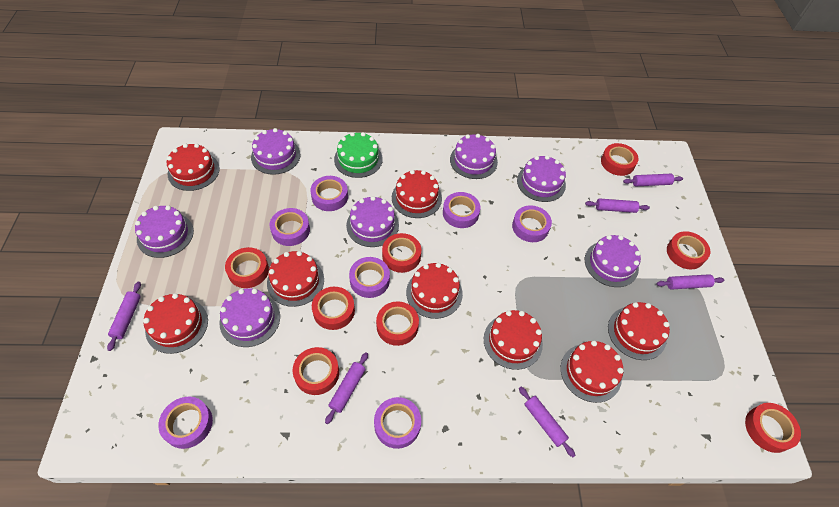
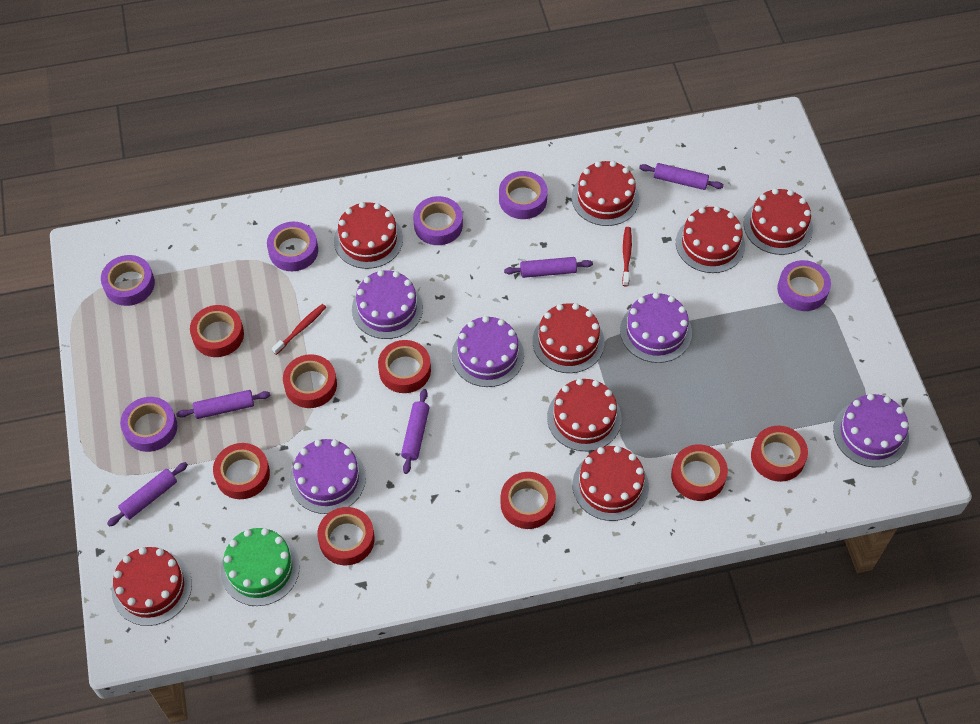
purple cake: 7 -> 5
purple rolling pin: 6 -> 5
purple tape: 7 -> 6
red toothbrush: 0 -> 2

